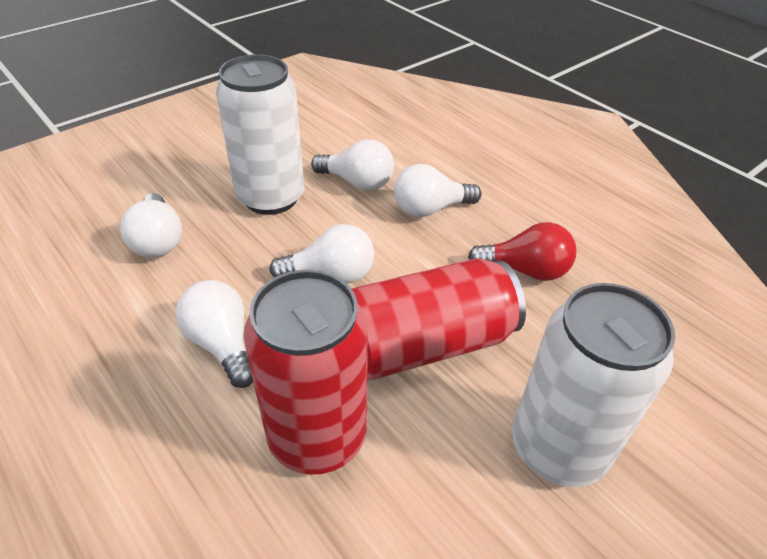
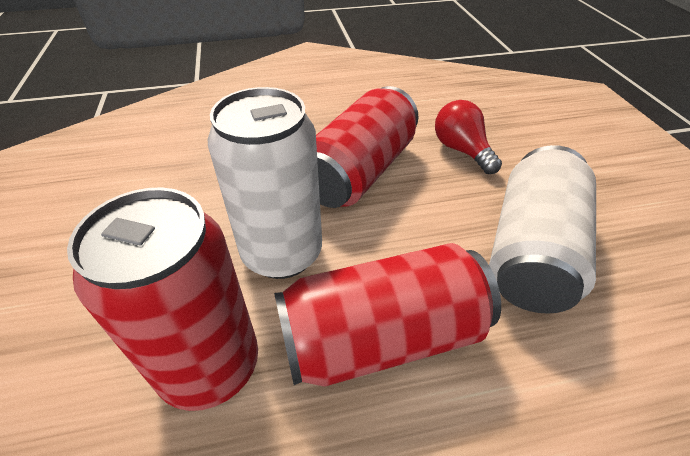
red can: 2 -> 3
white light bulb: 5 -> 0

